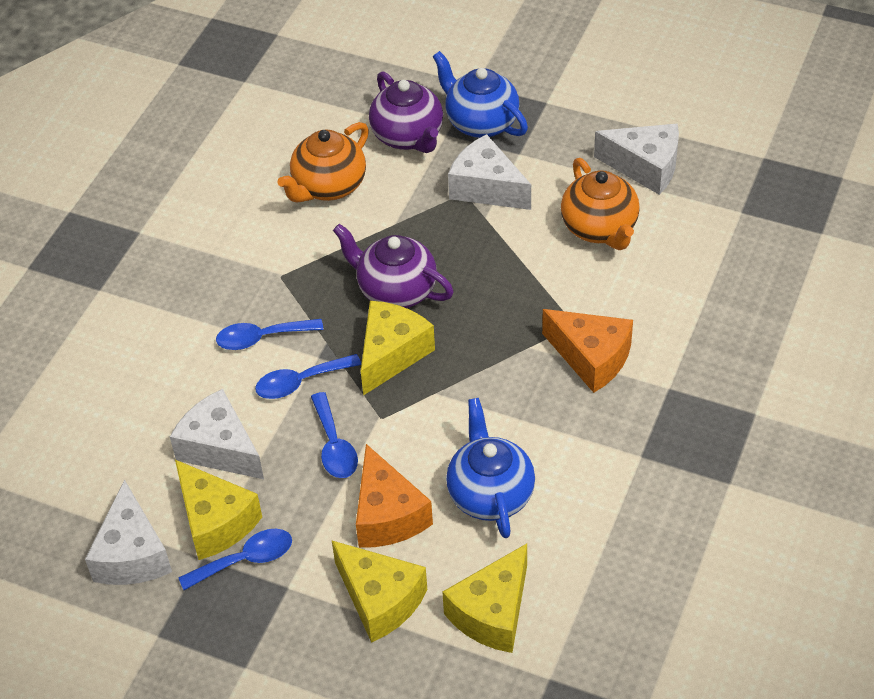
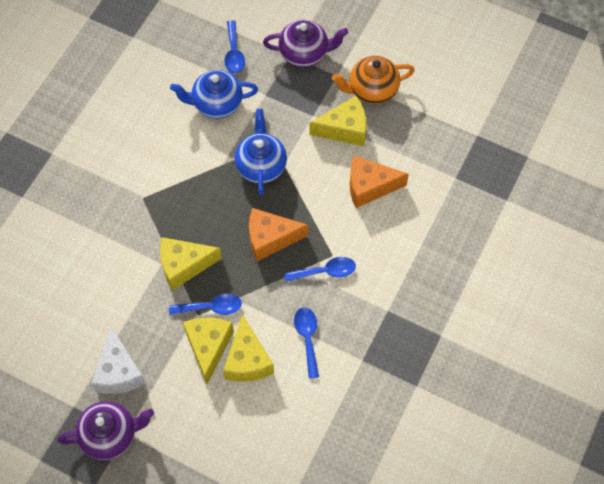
orange teapot: 2 -> 1
white cheese: 4 -> 1

